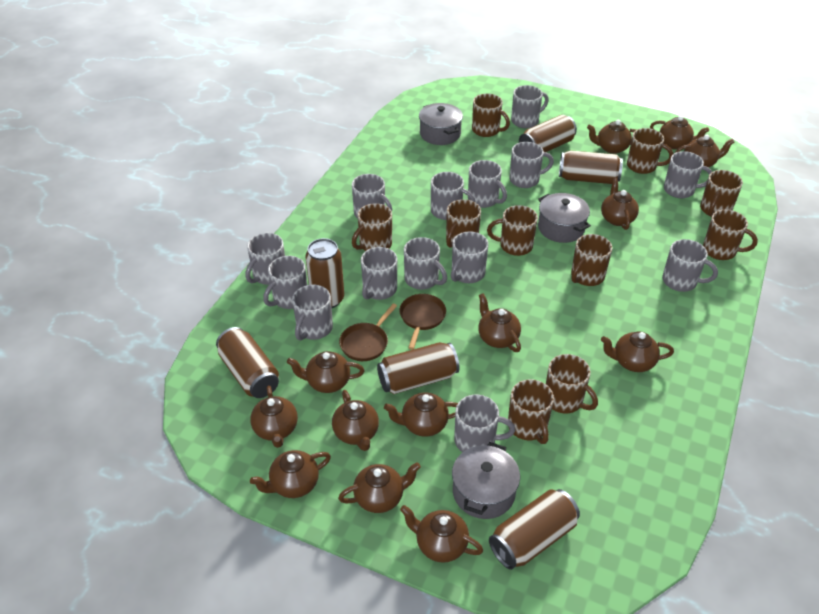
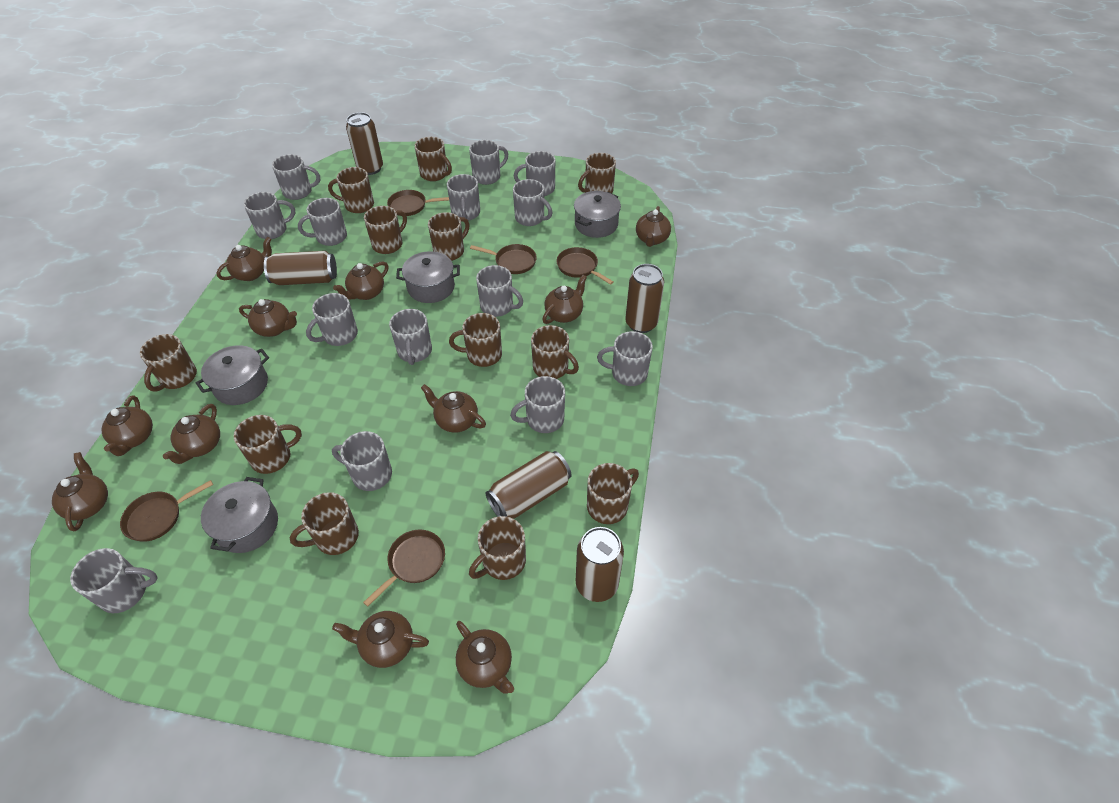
brown can: 6 -> 5
brown mug: 10 -> 12
brown pan: 2 -> 5
brown teapot: 13 -> 11
grey pot: 3 -> 4

